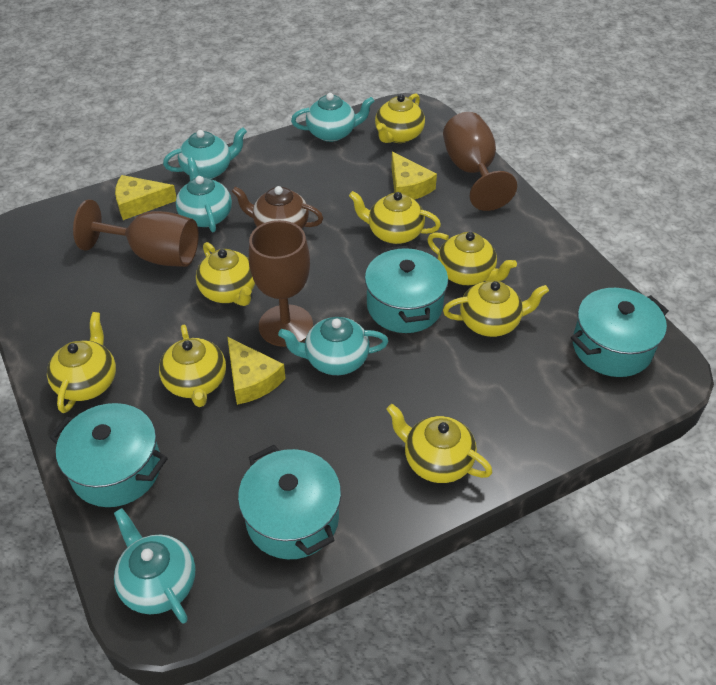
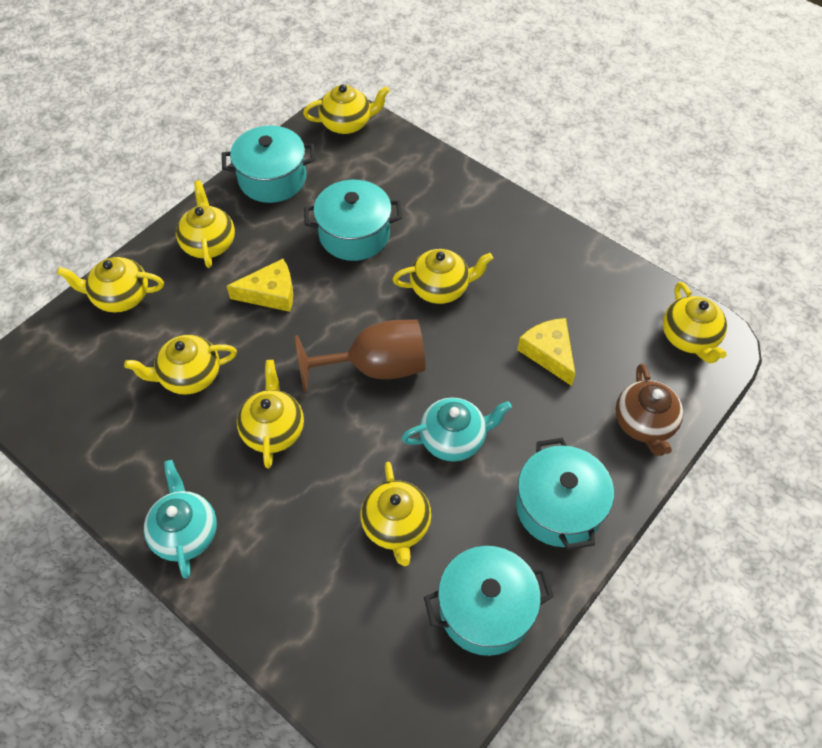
brown goblet: 3 -> 1
turquoise teapot: 5 -> 2
yellow cheese: 3 -> 2

